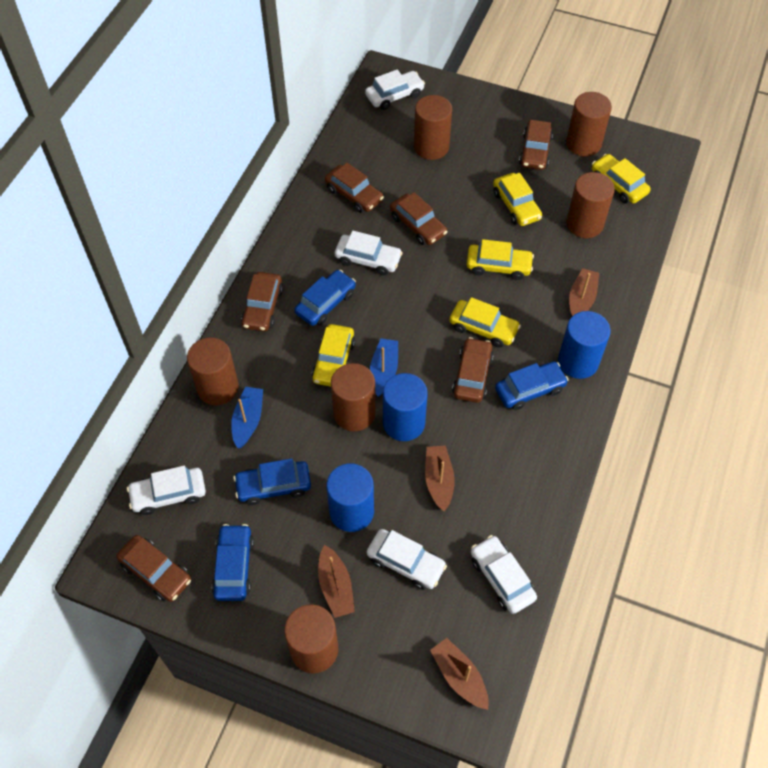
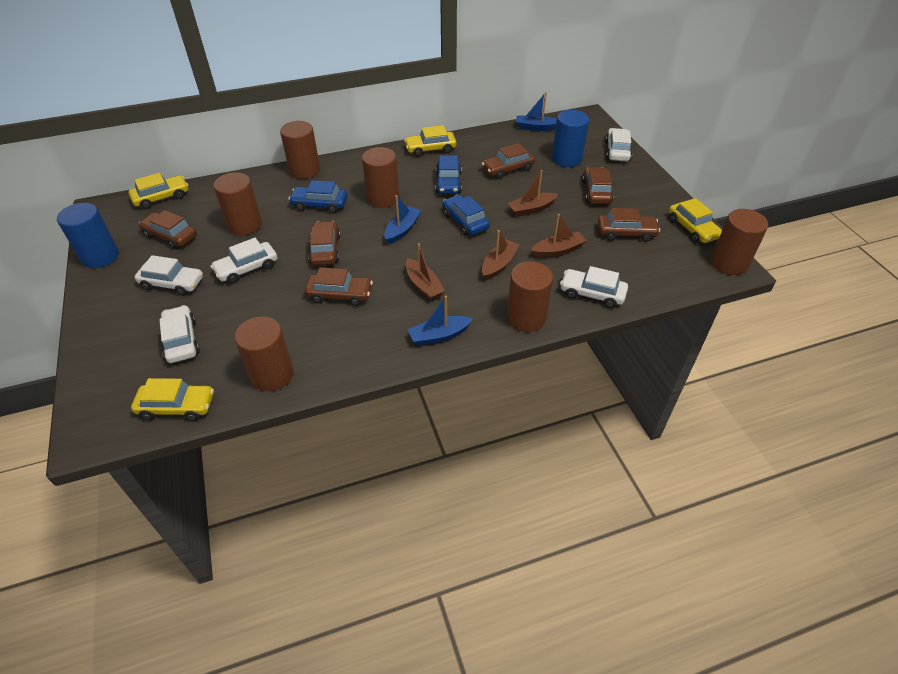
blue boat: 2 -> 3
blue car: 4 -> 3
blue cylinder: 3 -> 2
yellow car: 5 -> 4

